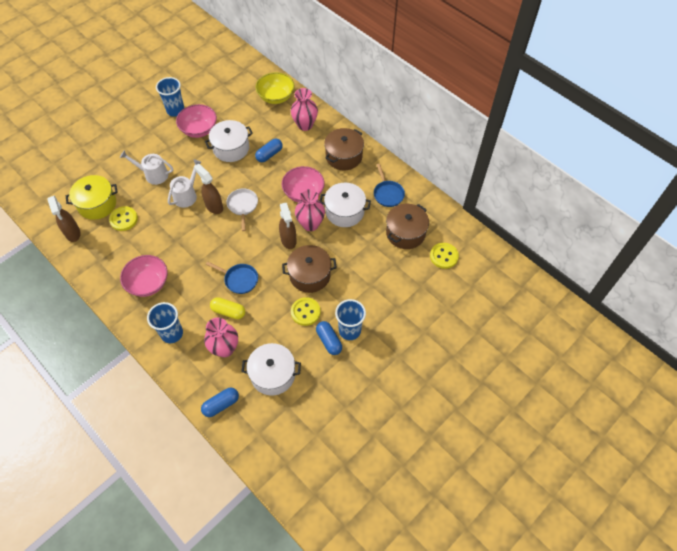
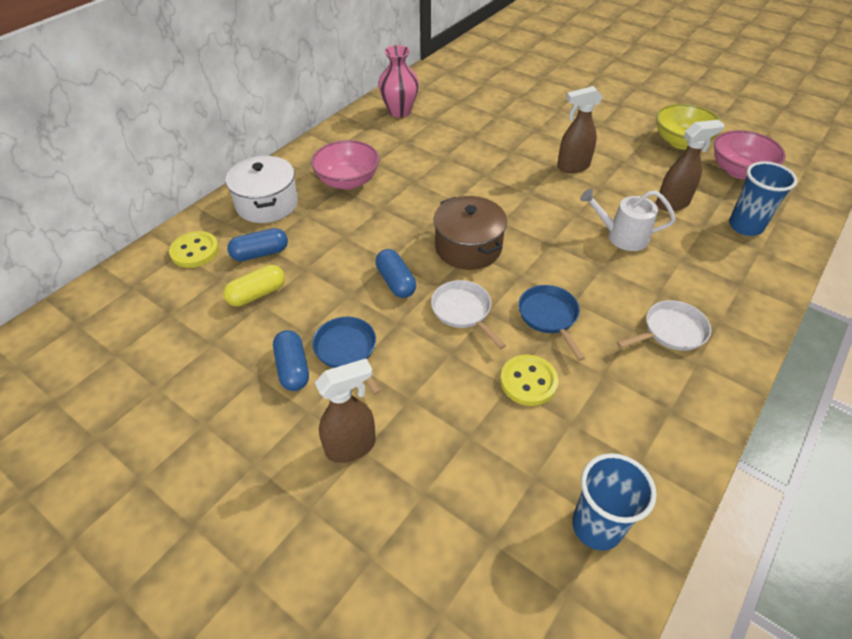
blue cup: 3 -> 2
brown pot: 3 -> 1
pink bowl: 3 -> 2
pink vase: 3 -> 1
white pan: 1 -> 2
white pot: 3 -> 1
white watering can: 2 -> 1
yellow button: 3 -> 2
yellow pot: 1 -> 0

